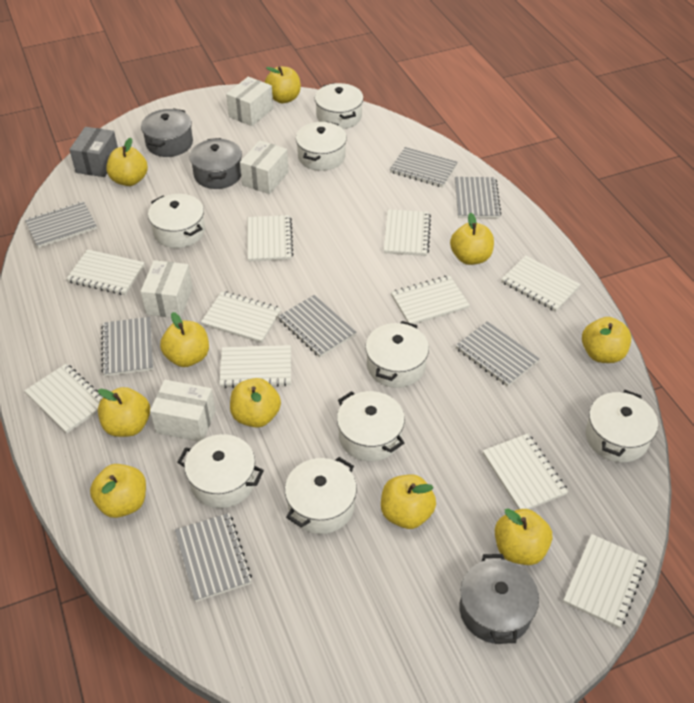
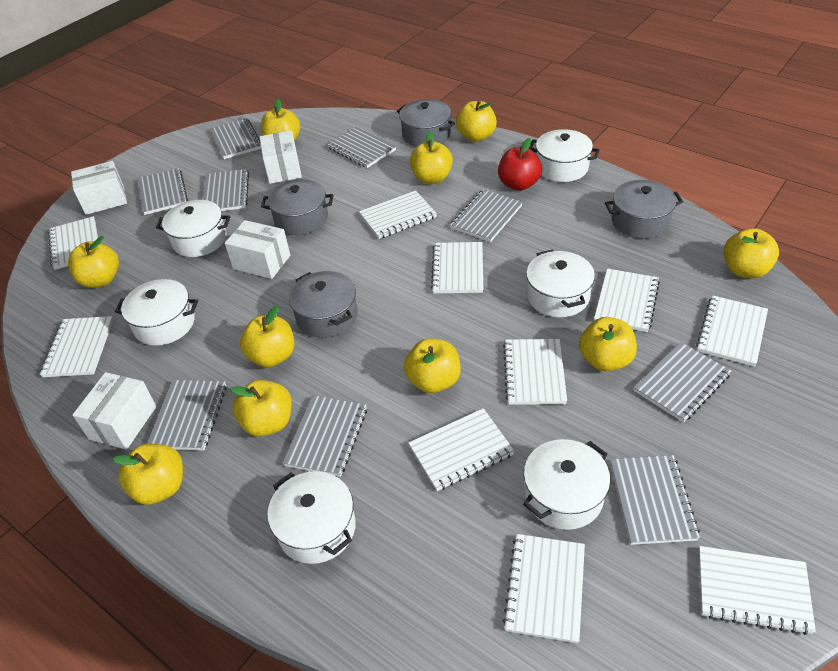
grey box: 1 -> 0
grey notebook: 7 -> 9
grey pot: 3 -> 4
red apple: 0 -> 1
white pot: 8 -> 6

